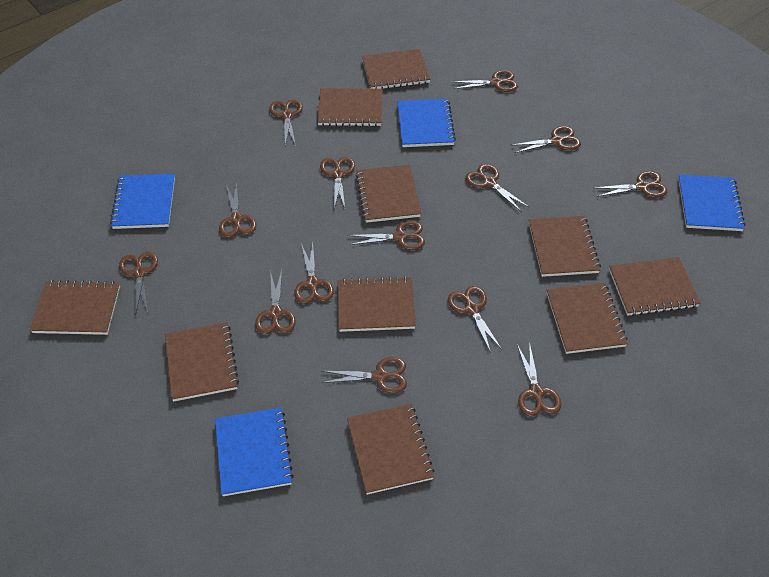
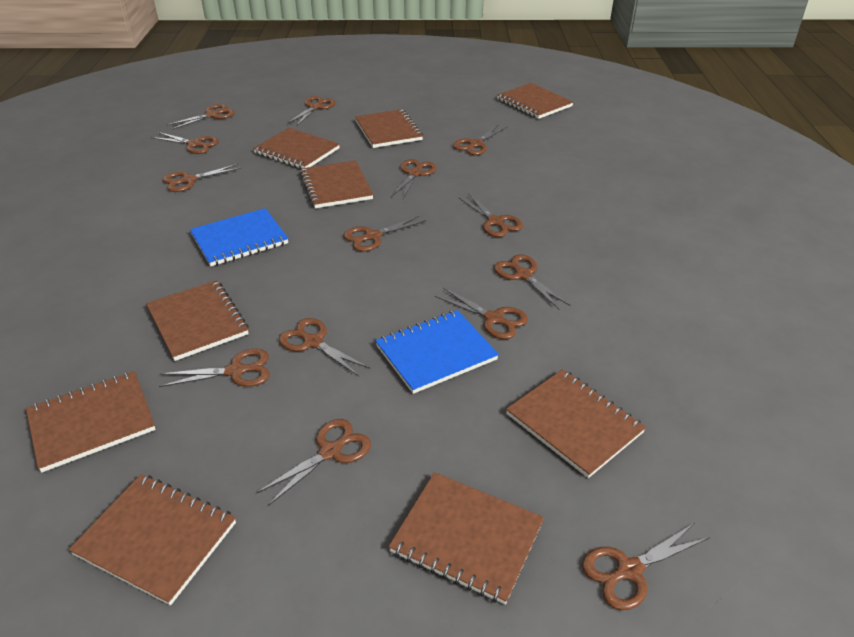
blue notebook: 4 -> 2
brown notebook: 10 -> 9

